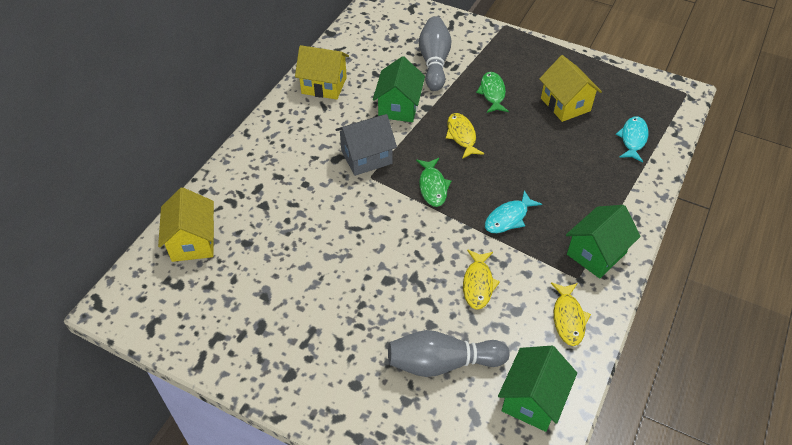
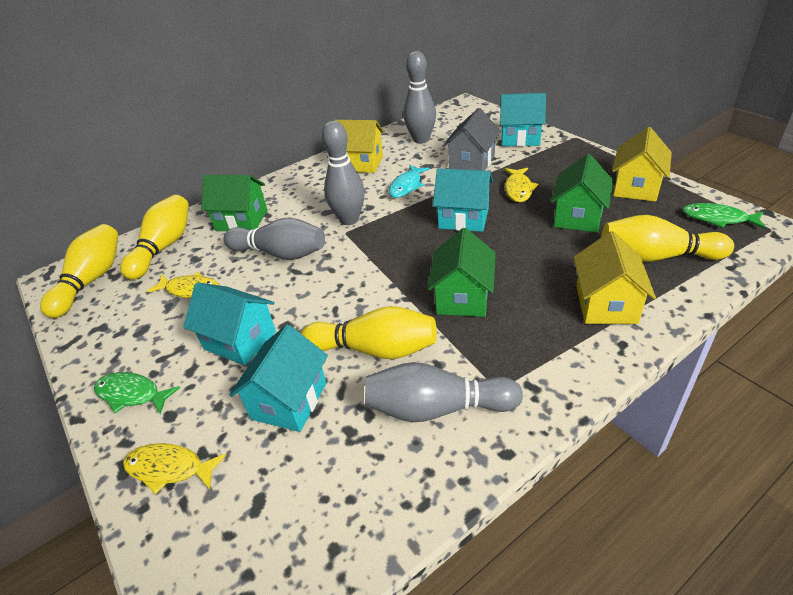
grey bowling pin: 2 -> 4
turquoise fish: 2 -> 1
turquoise house: 0 -> 4
yellow bowling pin: 0 -> 4

